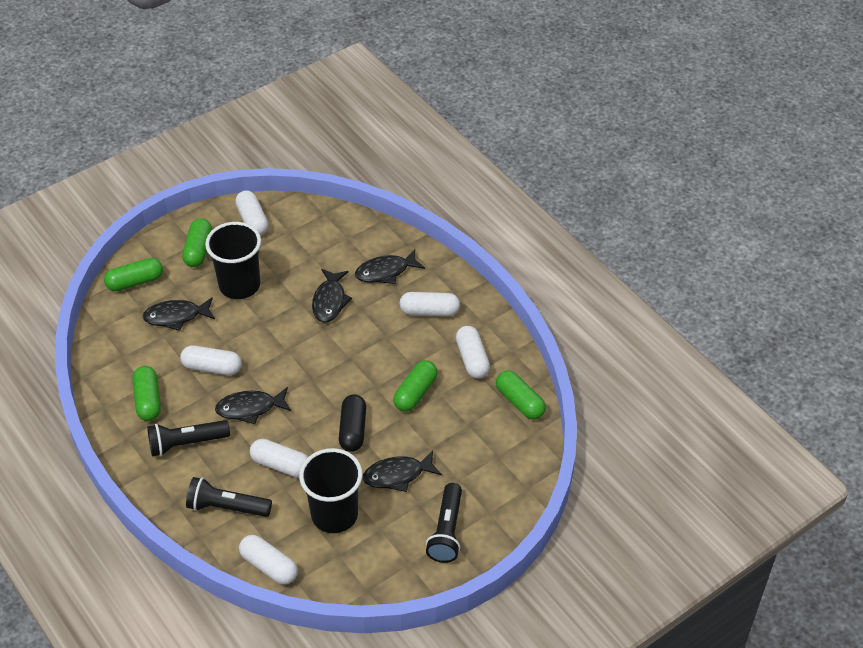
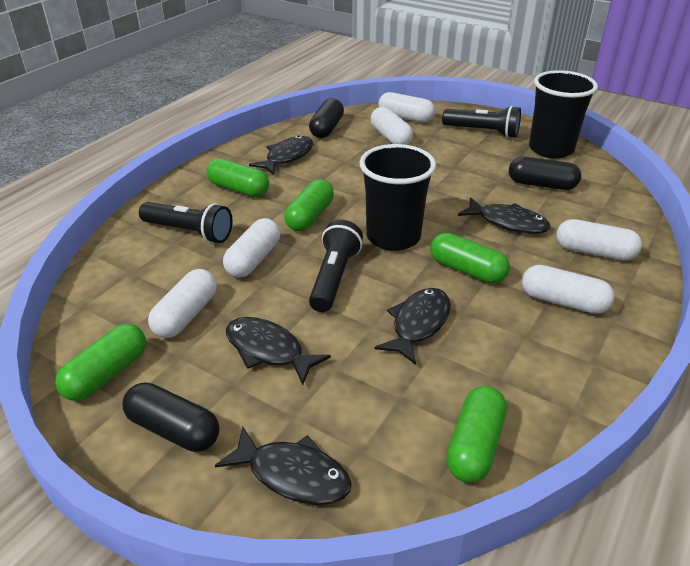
black capsule: 1 -> 3

